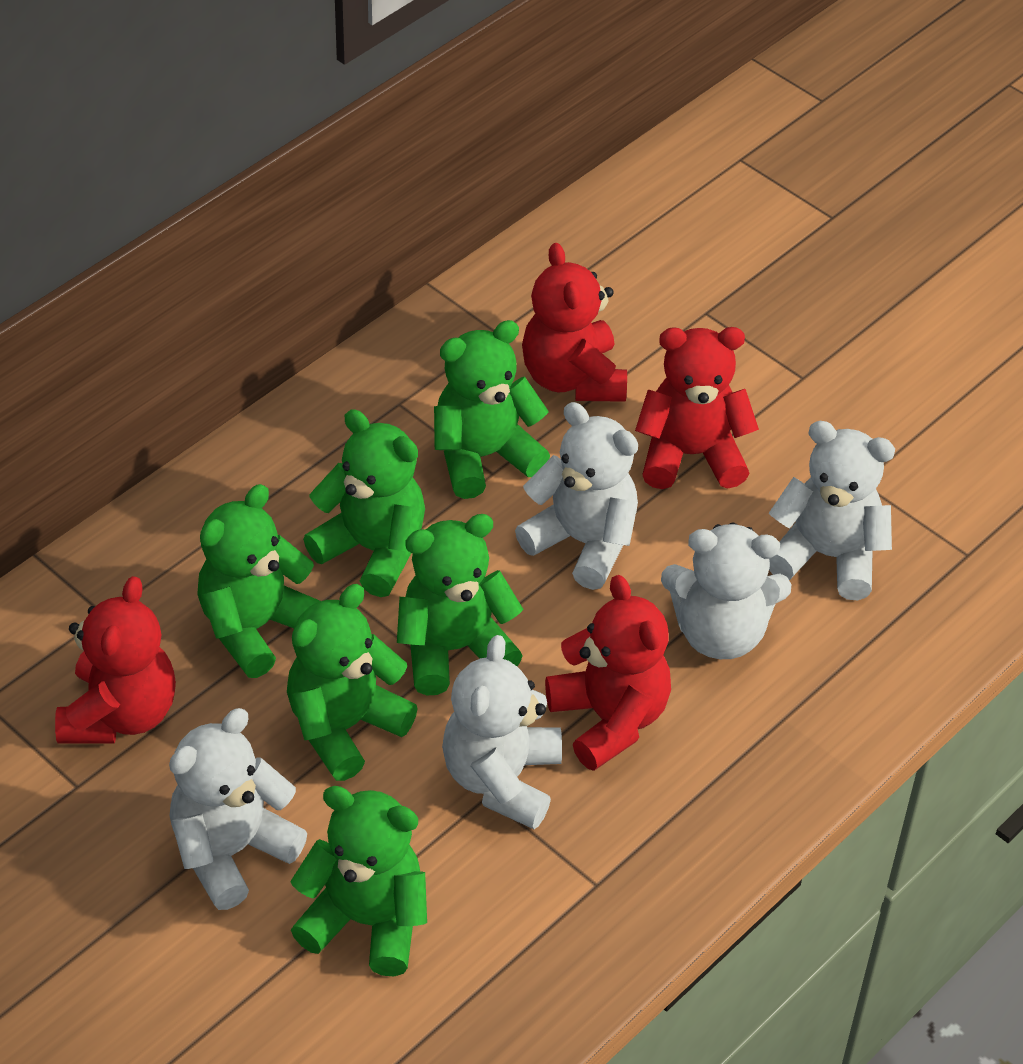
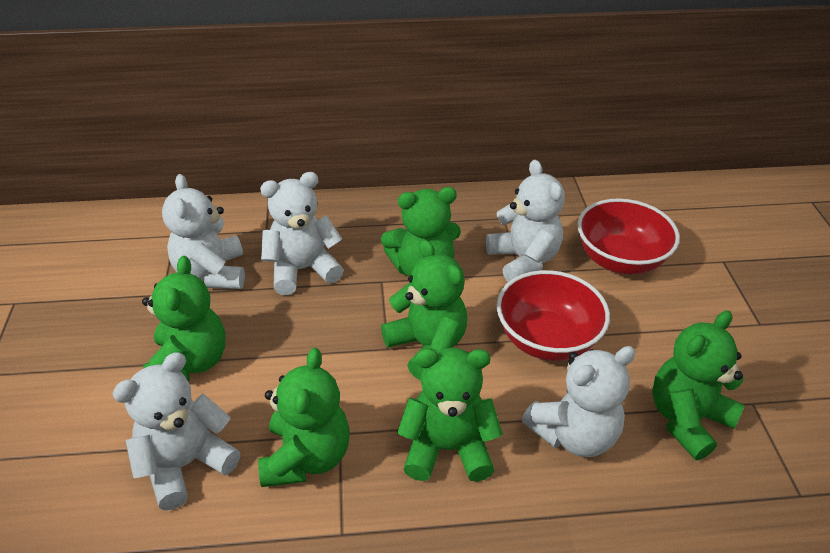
red bowl: 0 -> 2
red teddy bear: 4 -> 0

